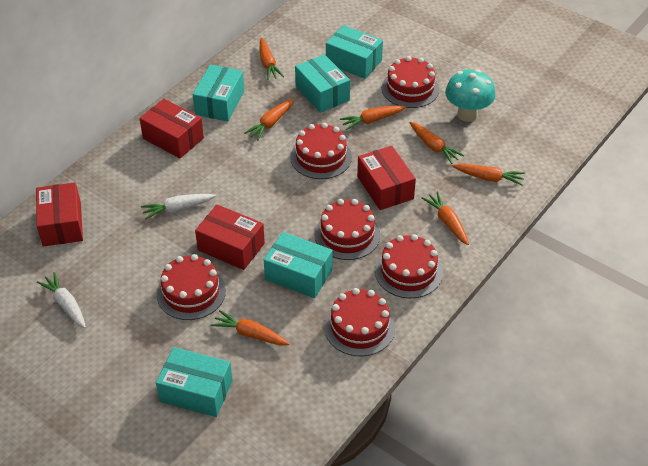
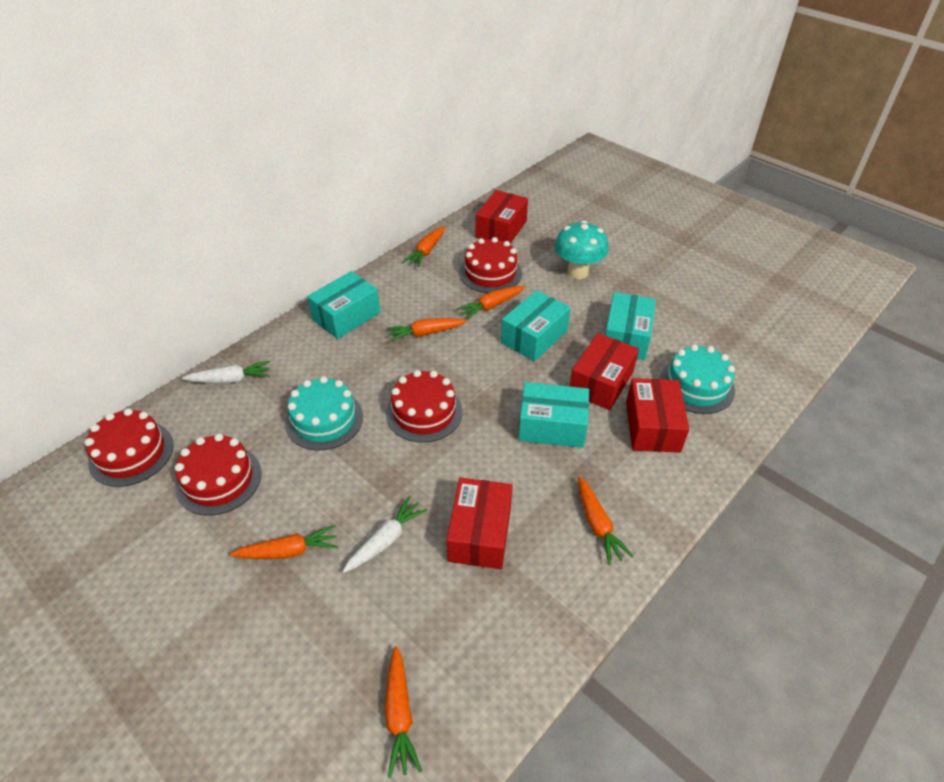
orange carrot: 7 -> 6
red cake: 6 -> 4
turquoise box: 5 -> 4
turquoise cake: 0 -> 2

